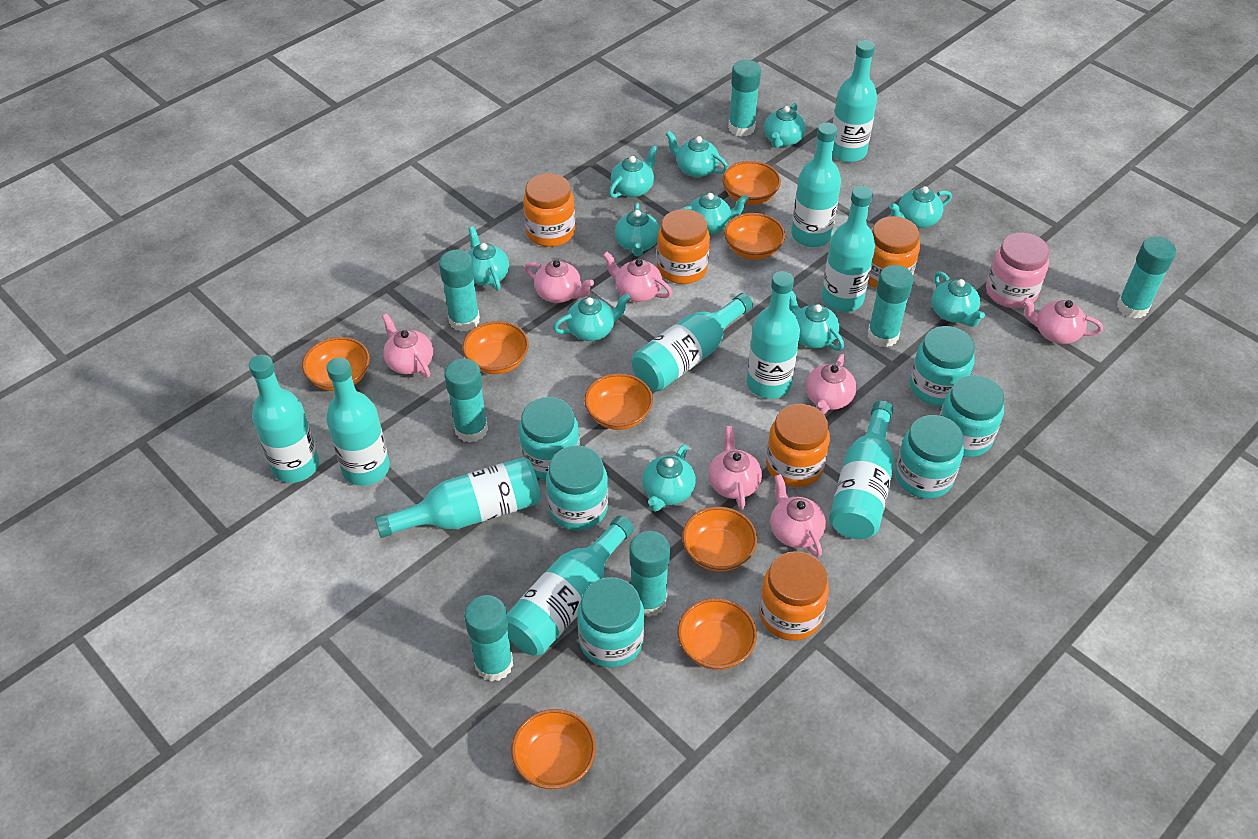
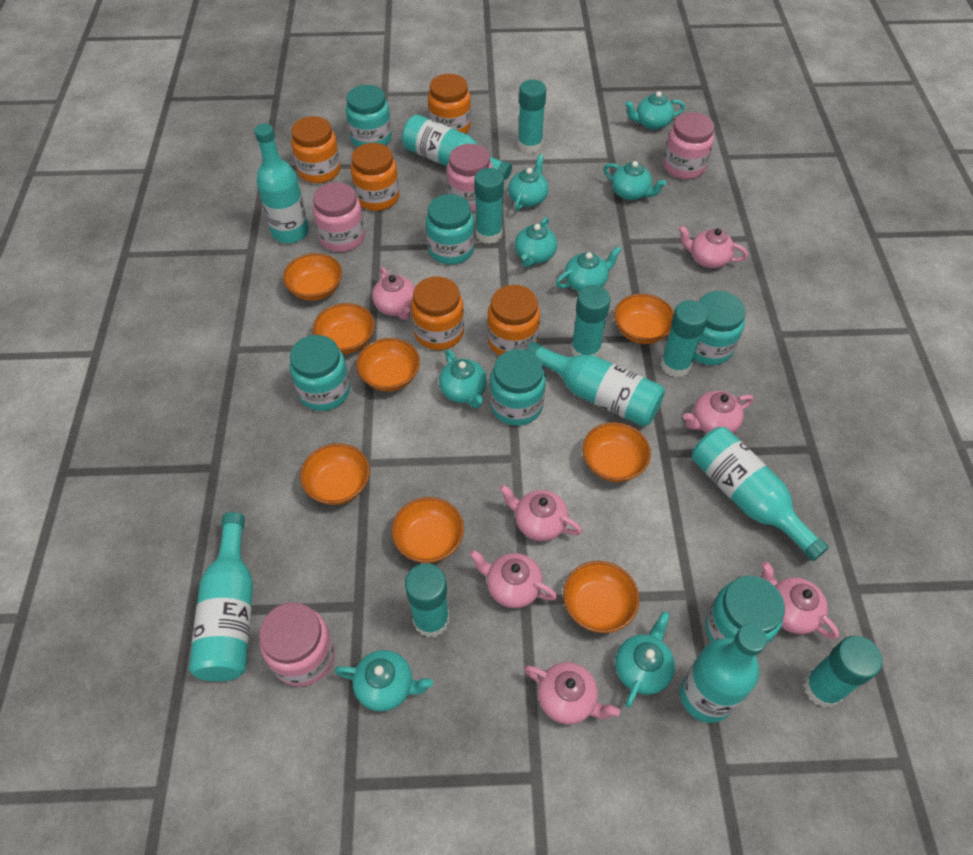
pink jar: 1 -> 4
turquoise bottle: 10 -> 6
turquoise glue stick: 7 -> 6
turquoise teapot: 11 -> 8

